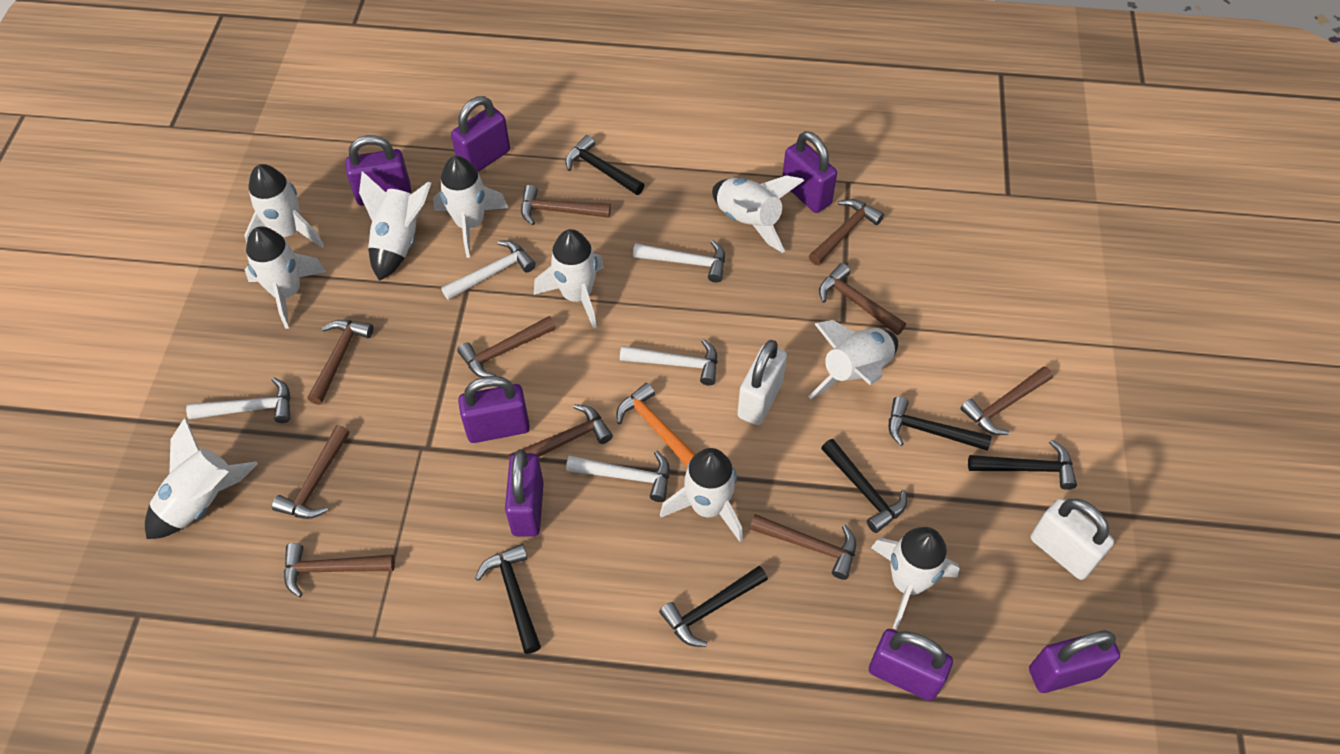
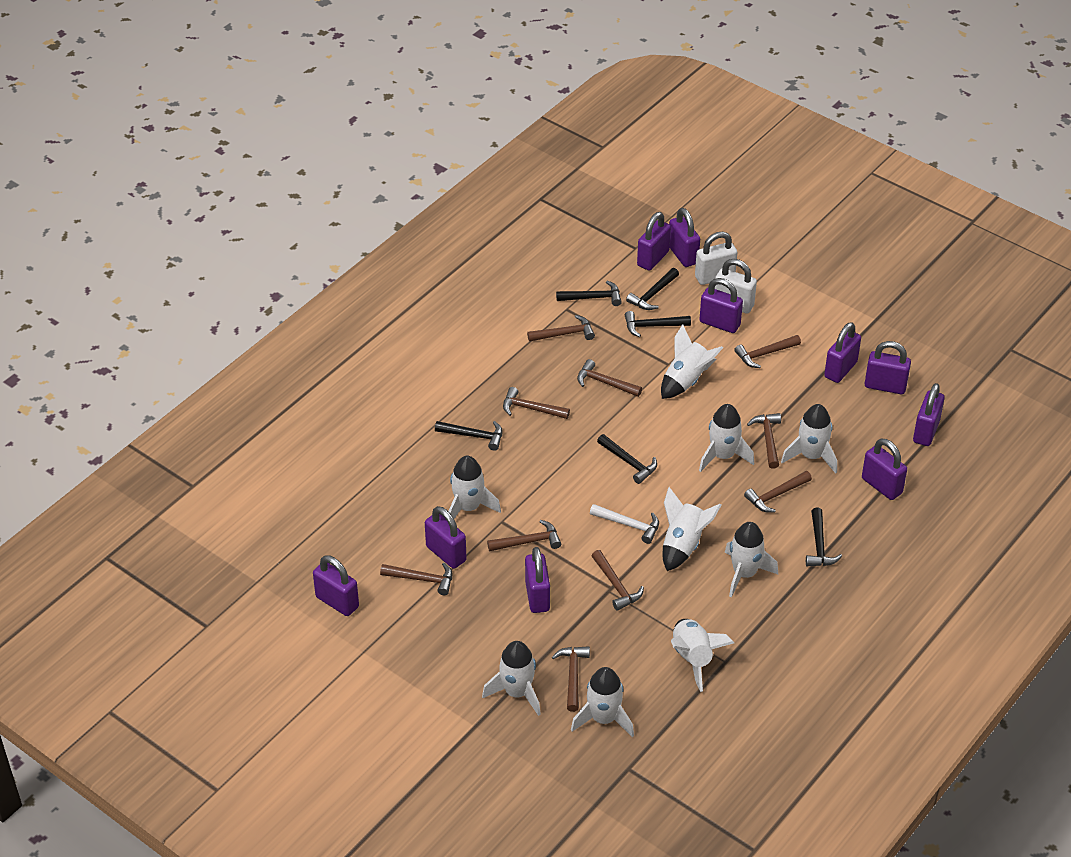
orange hammer: 1 -> 0
purple padlock: 7 -> 10
white hammer: 5 -> 1
white rocket: 10 -> 9

